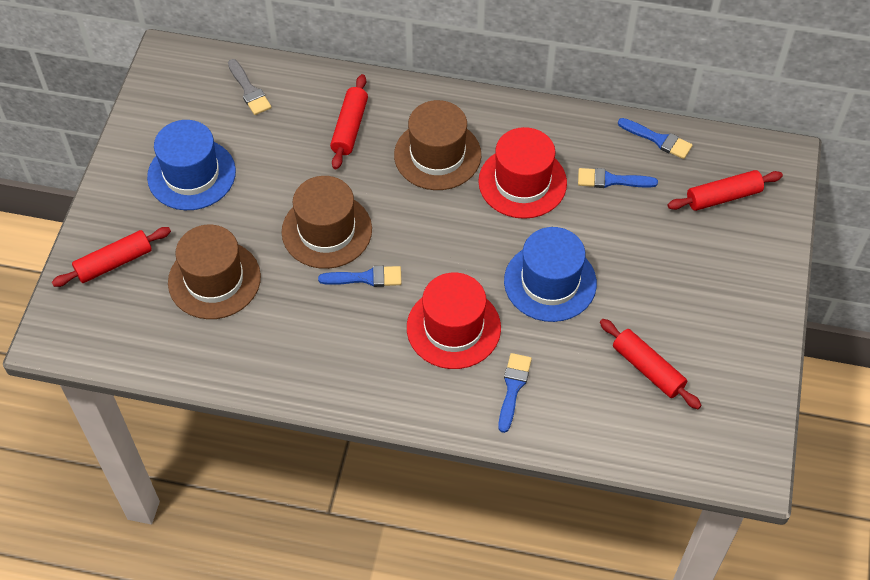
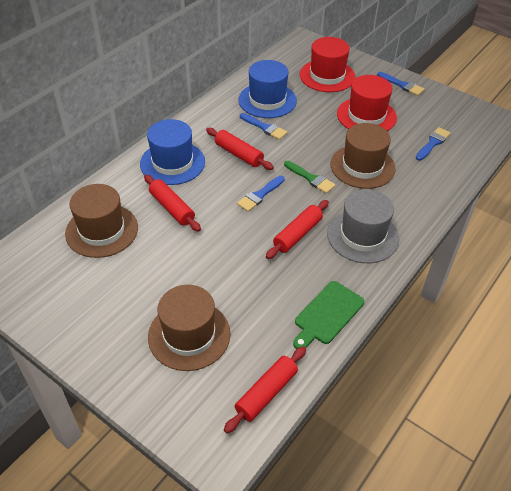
green brush: 0 -> 1
green cutting board: 0 -> 1
grey brush: 1 -> 0
grey hat: 0 -> 1

